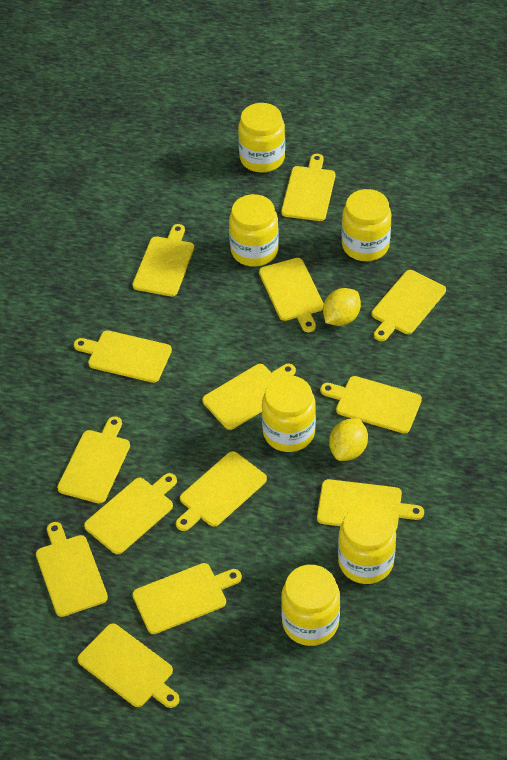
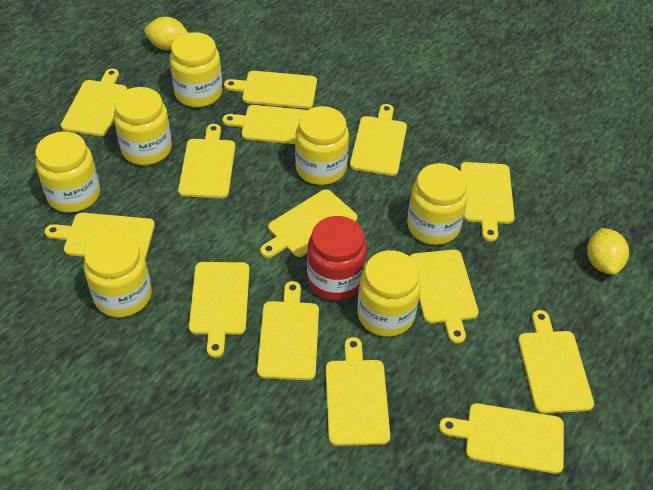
red jar: 0 -> 1
yellow jar: 6 -> 7

